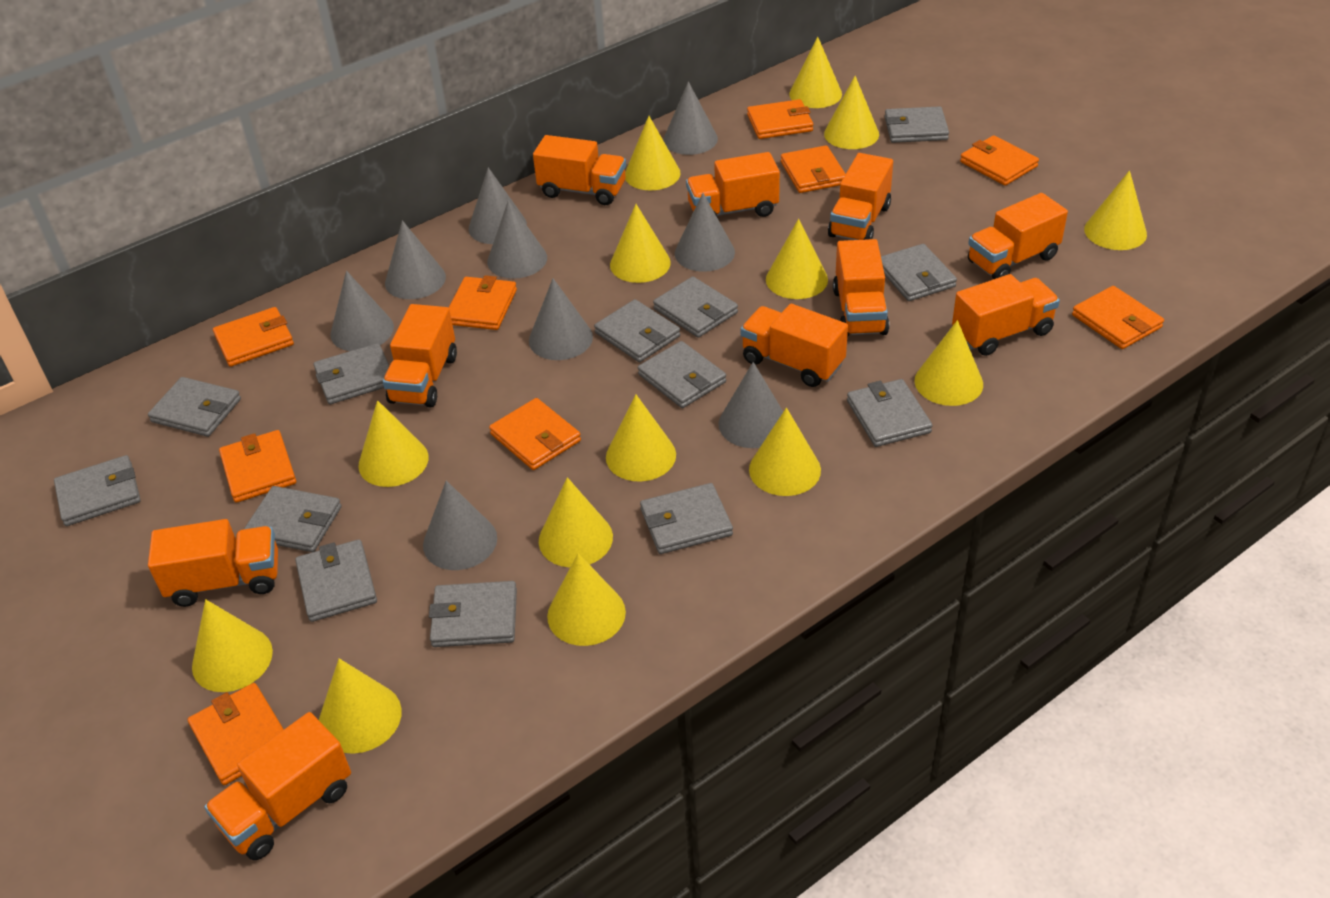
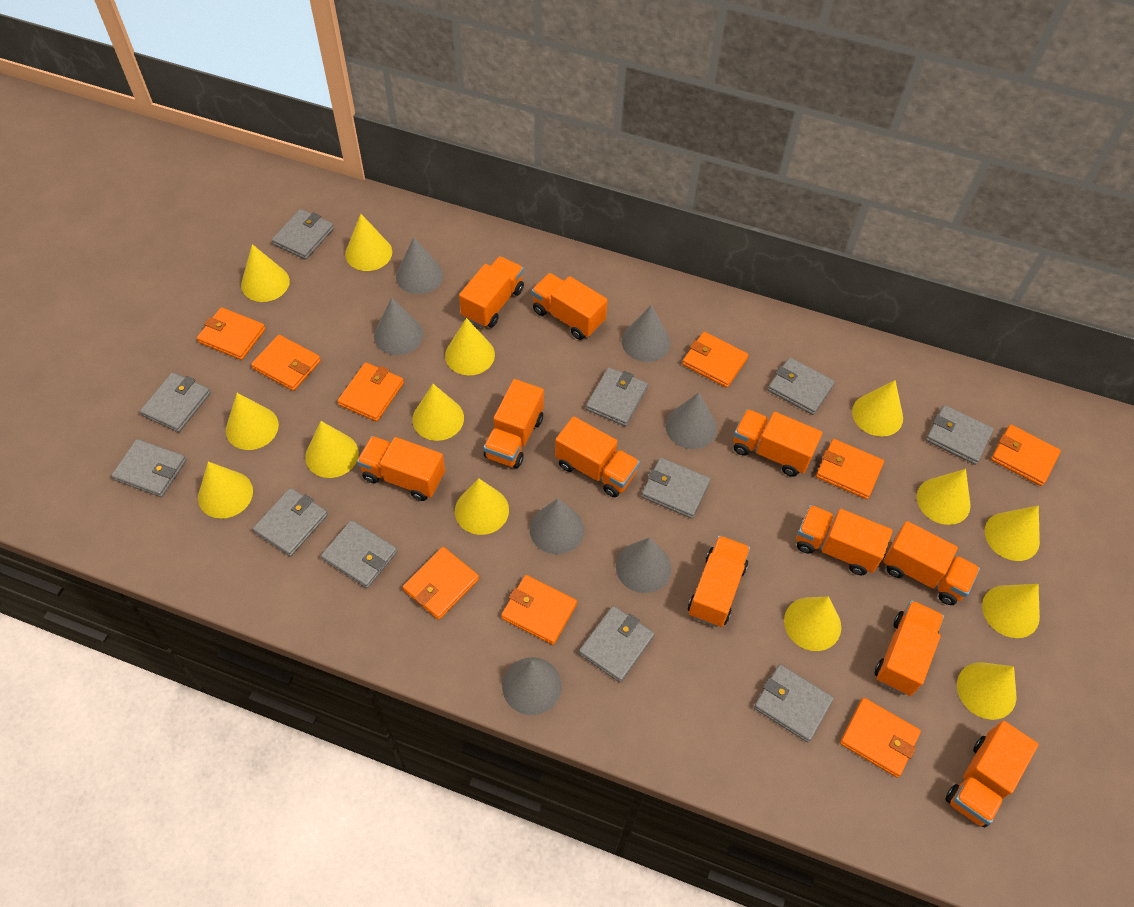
grey cone: 9 -> 7
grey wallet: 13 -> 11
orange truck: 10 -> 11

